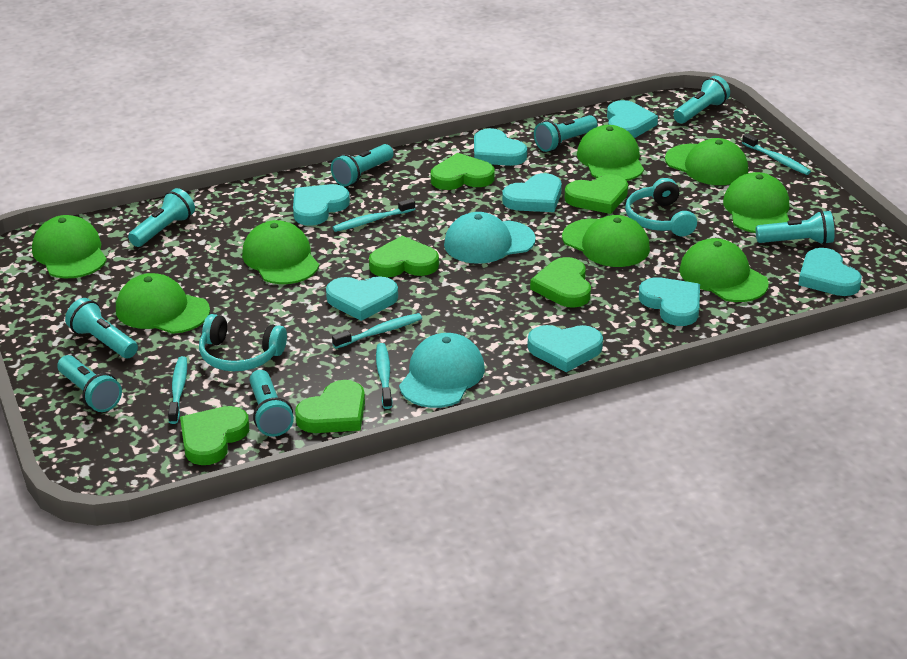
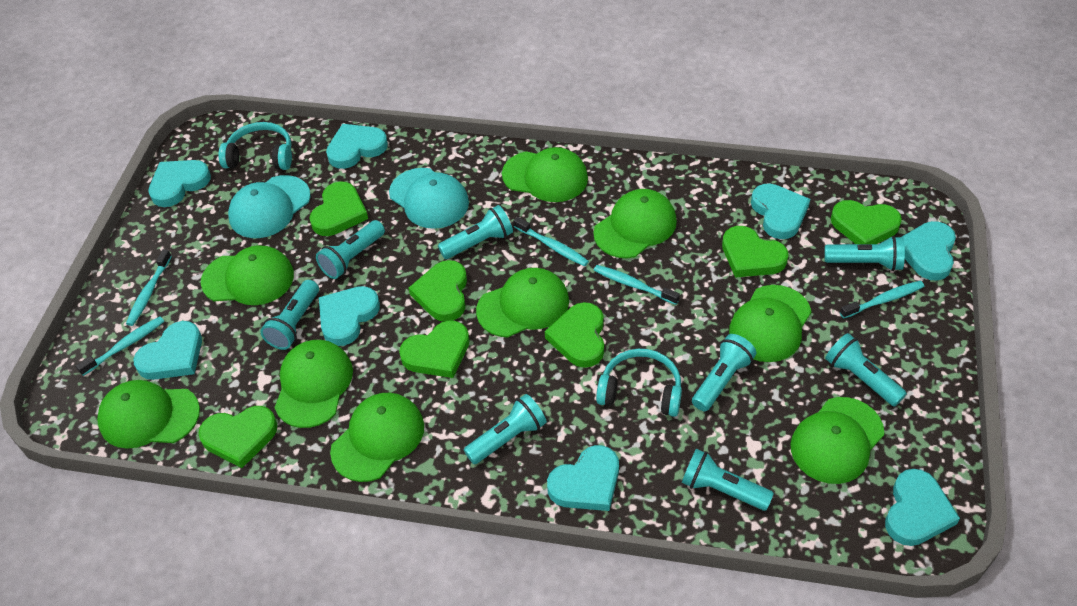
green cap: 8 -> 9
green heart: 6 -> 7

